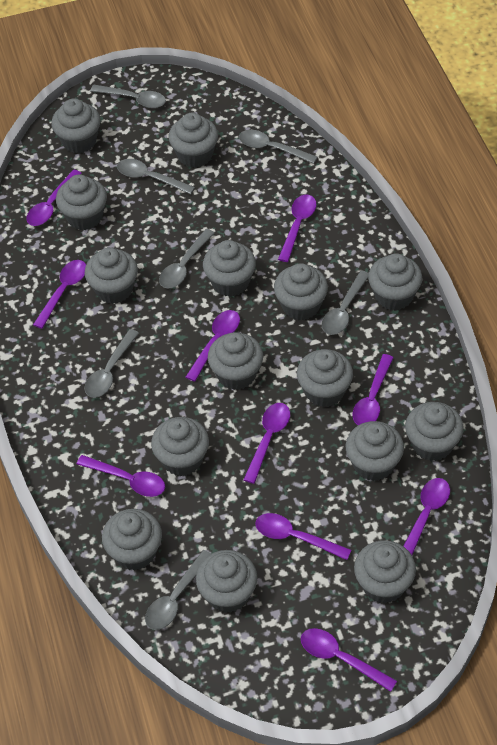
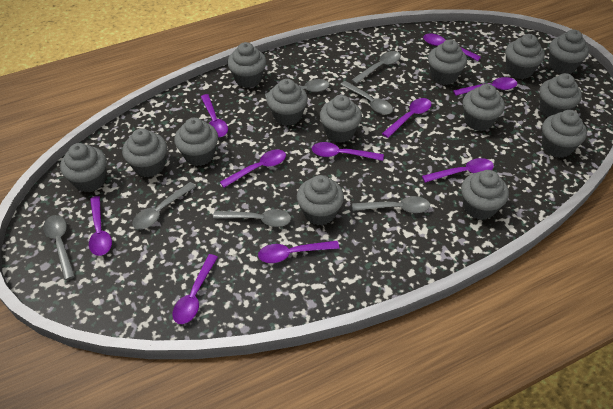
grey cupcake: 15 -> 14

